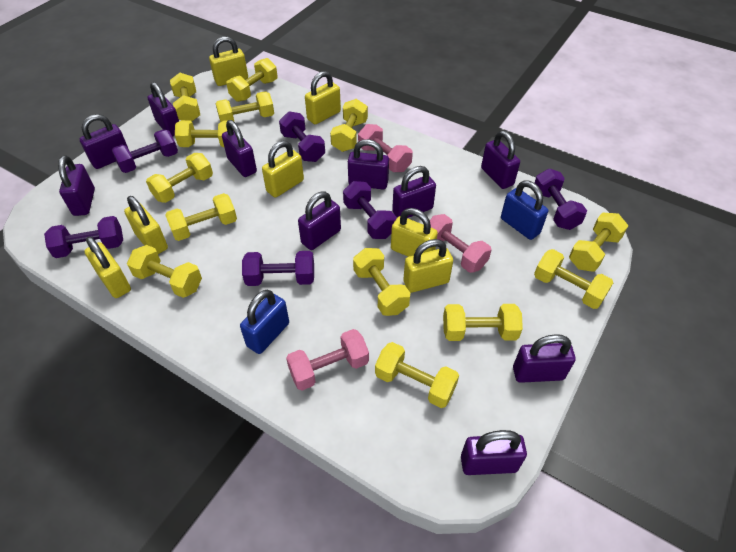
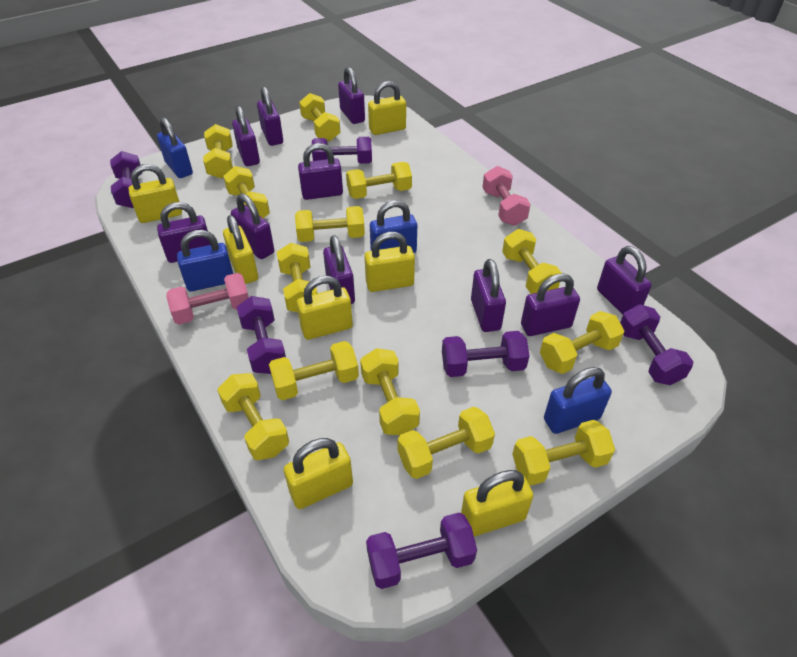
blue padlock: 2 -> 4
pink dumbbell: 3 -> 2

